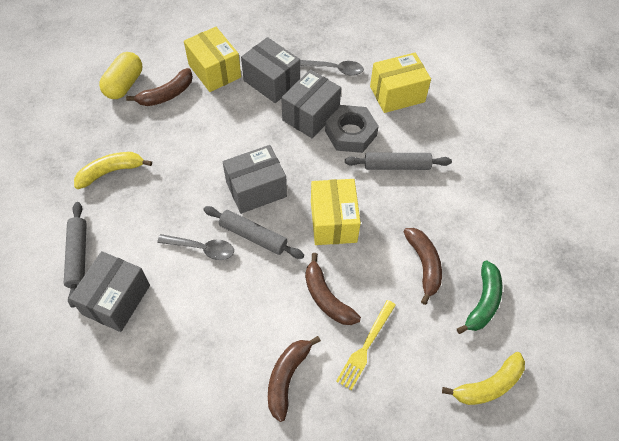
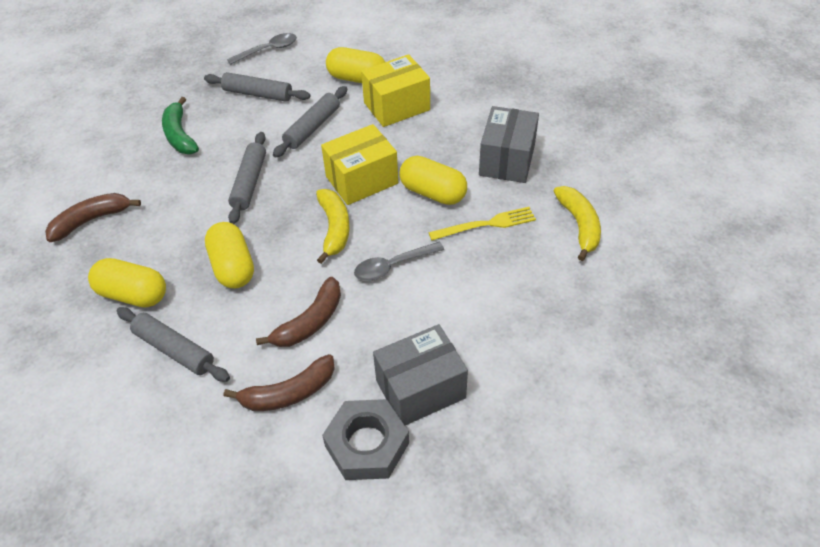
brown banana: 4 -> 3
grey box: 4 -> 2
grey rolling pin: 3 -> 4
yellow box: 3 -> 2
yellow capsule: 1 -> 4

